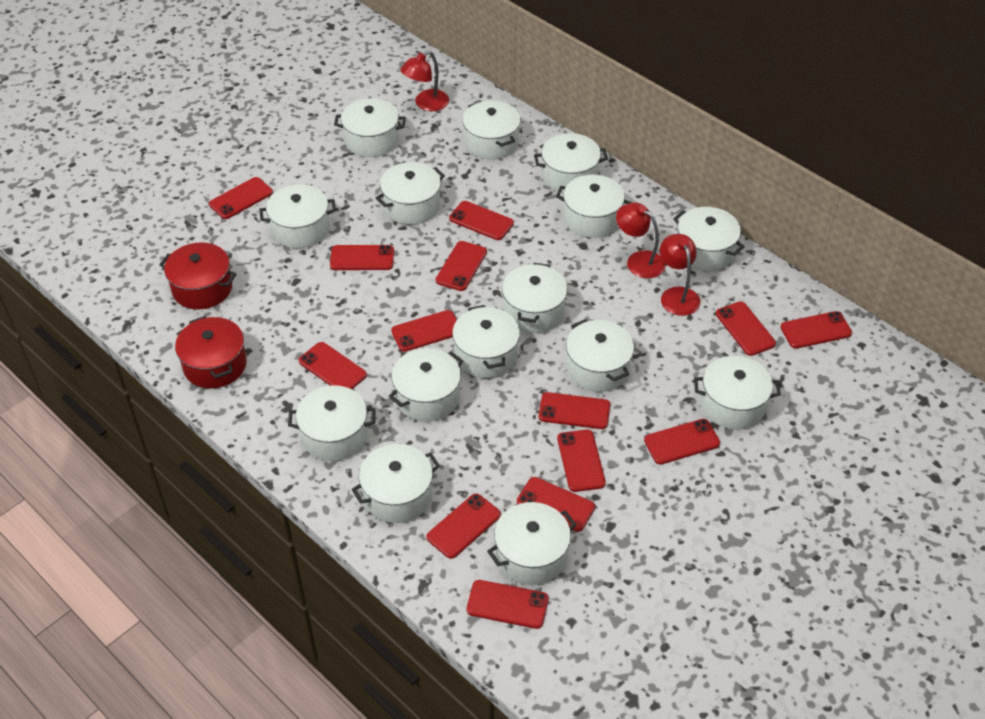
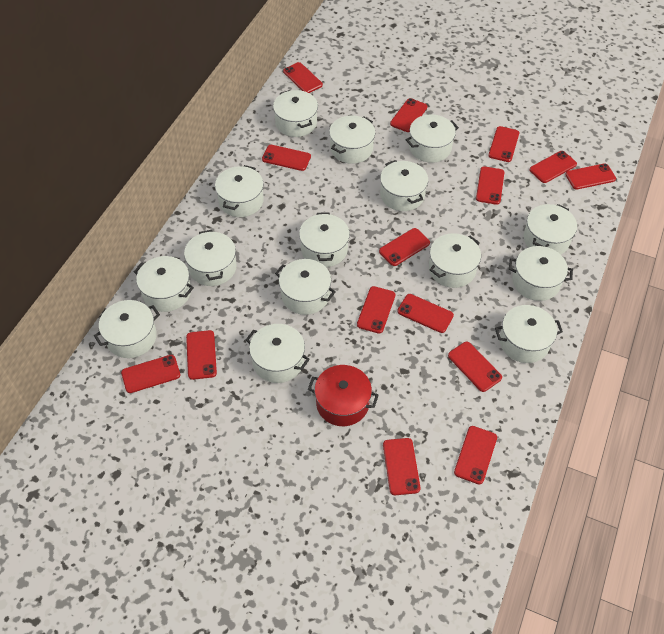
red lamp: 3 -> 0
red phone: 14 -> 15
red pot: 2 -> 1

